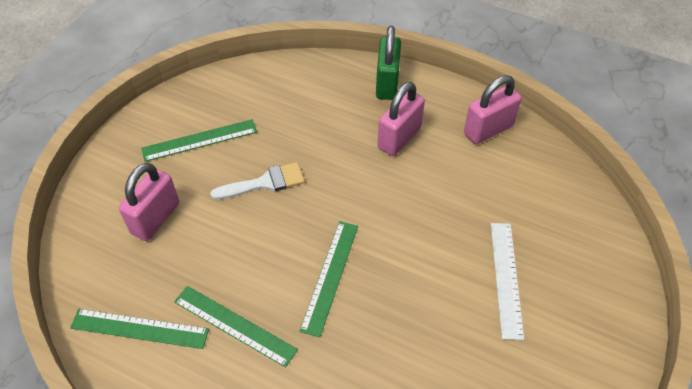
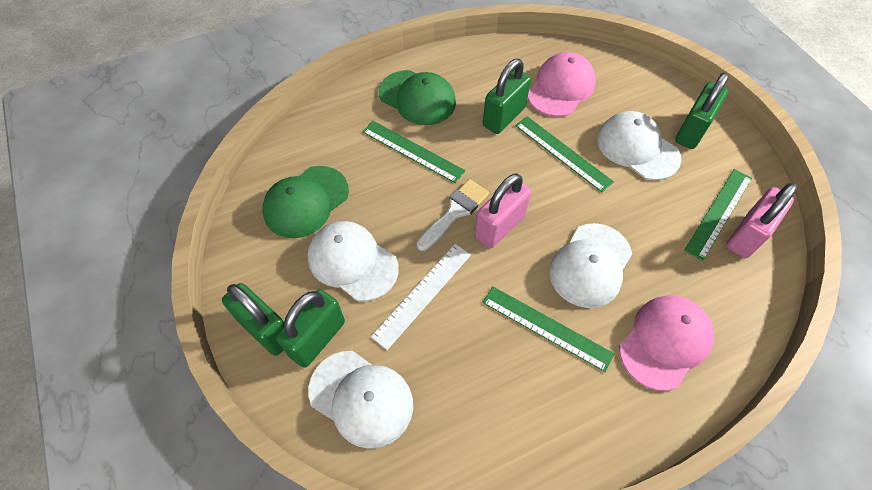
green cap: 0 -> 2
green padlock: 1 -> 4
pink cap: 0 -> 2
pink padlock: 3 -> 2
white cap: 0 -> 4

